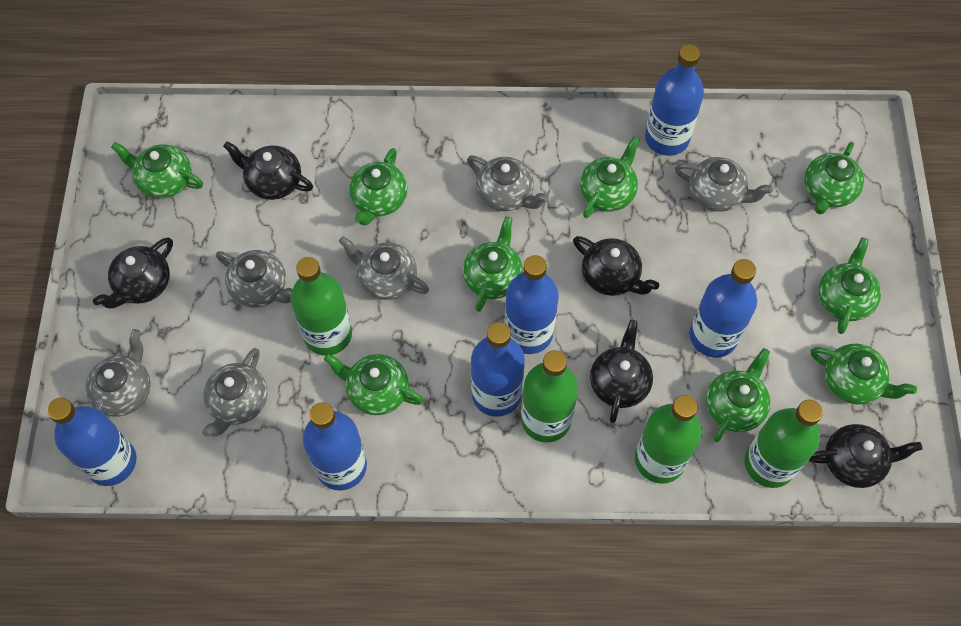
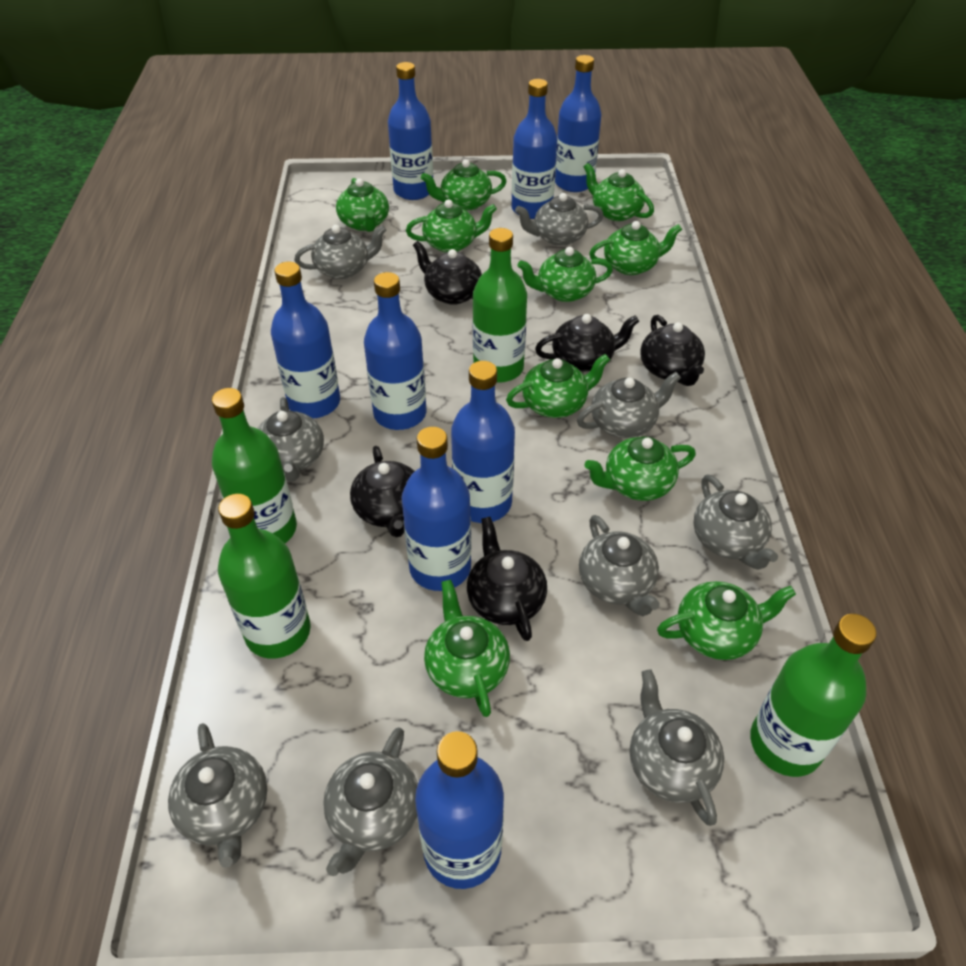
blue bottle: 6 -> 8
green teapot: 9 -> 10
grey teapot: 6 -> 9

